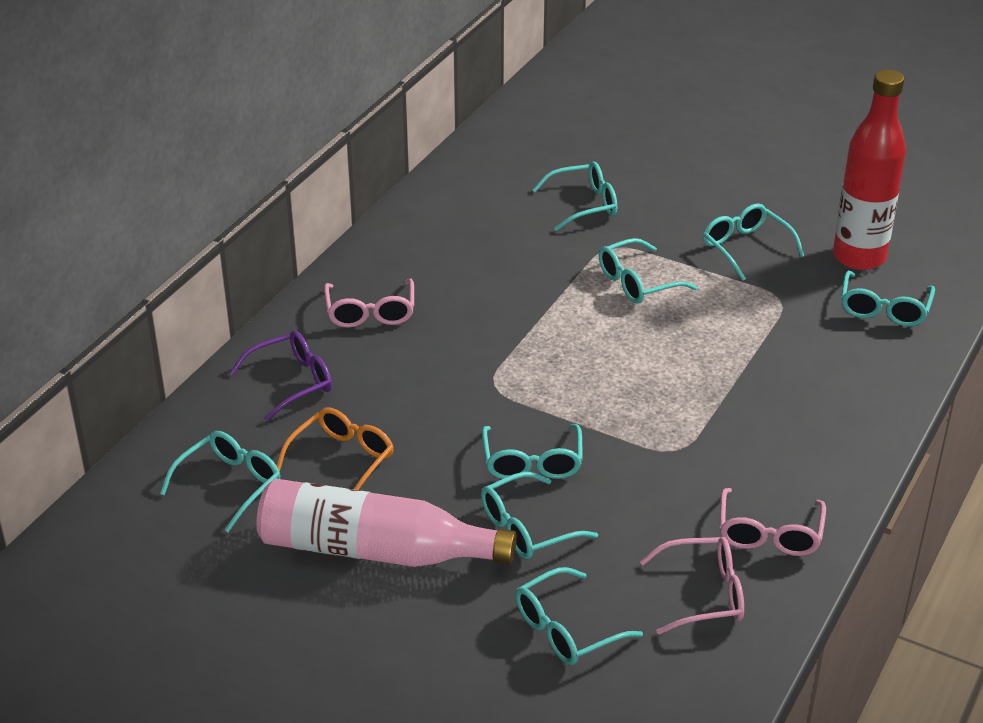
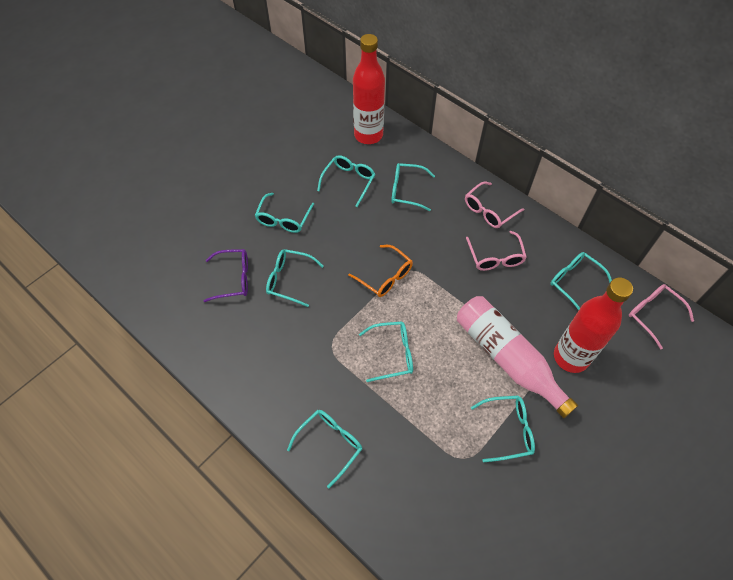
red bottle: 1 -> 2

